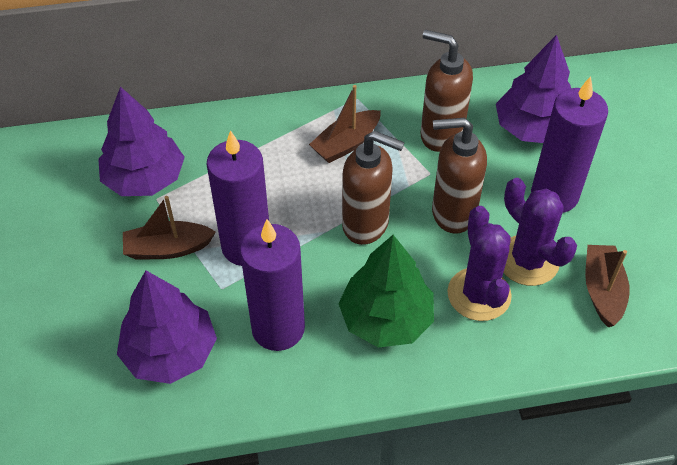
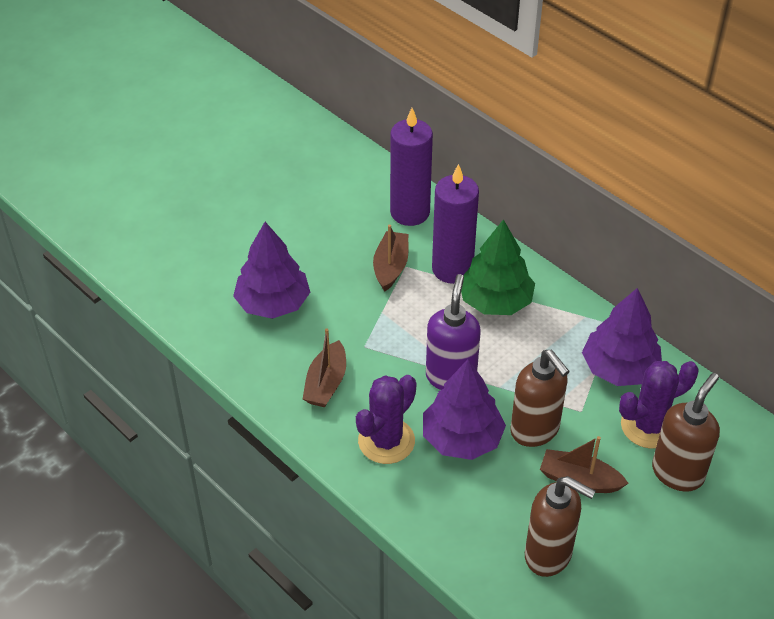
purple candle: 3 -> 2
purple soap dispenser: 0 -> 1

